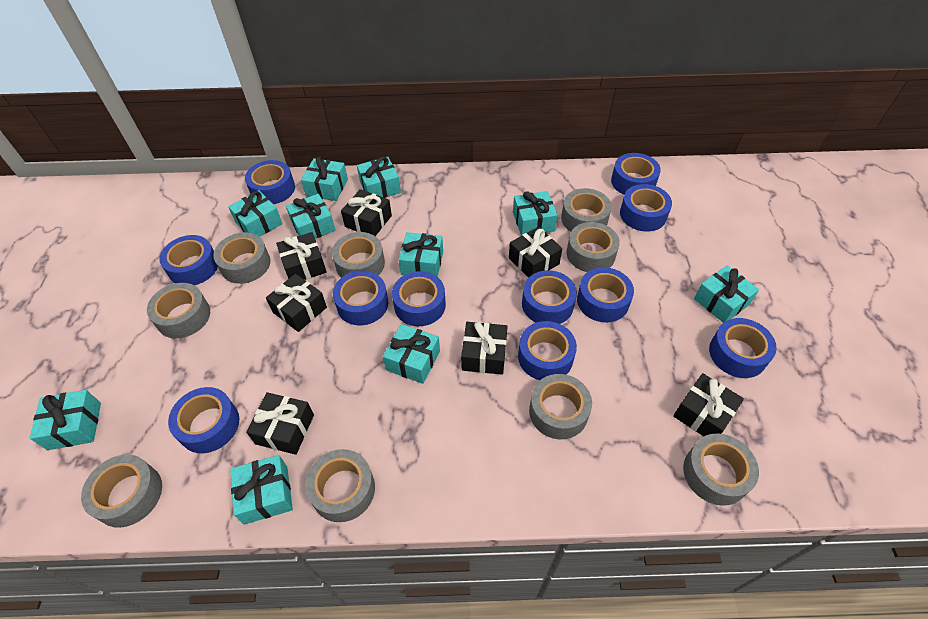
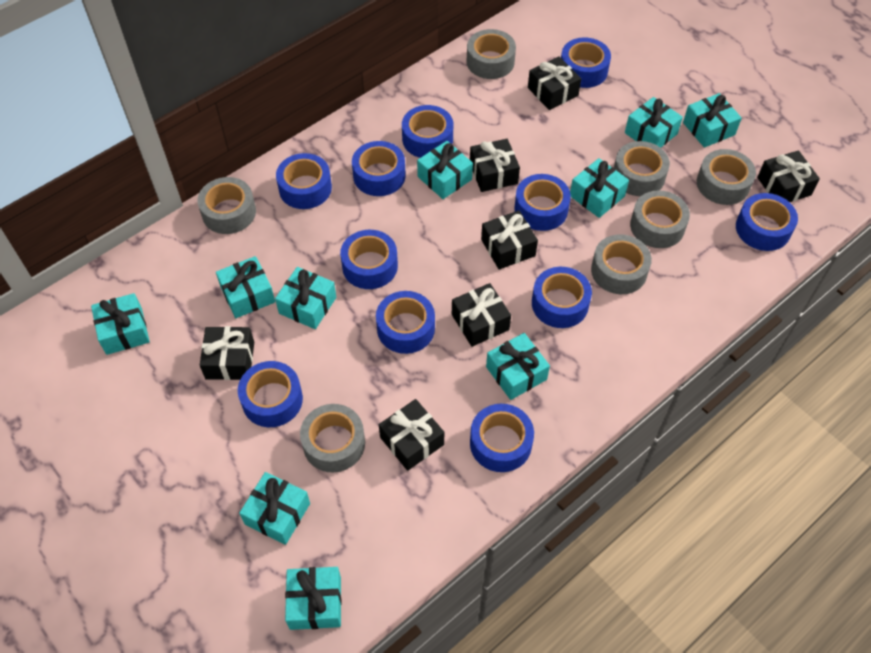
grey tape: 9 -> 7

